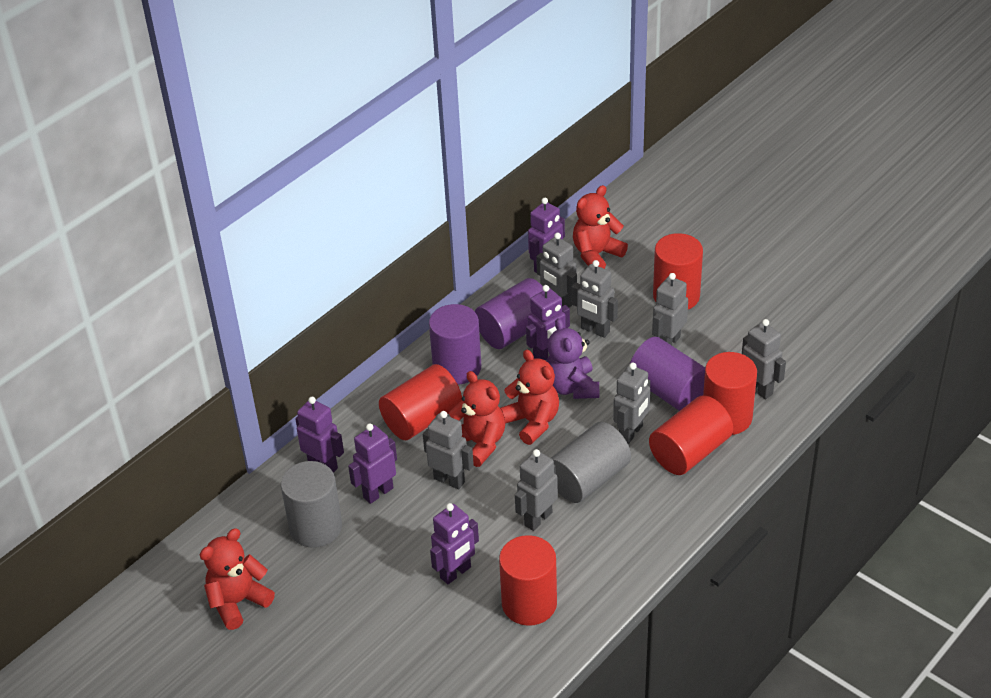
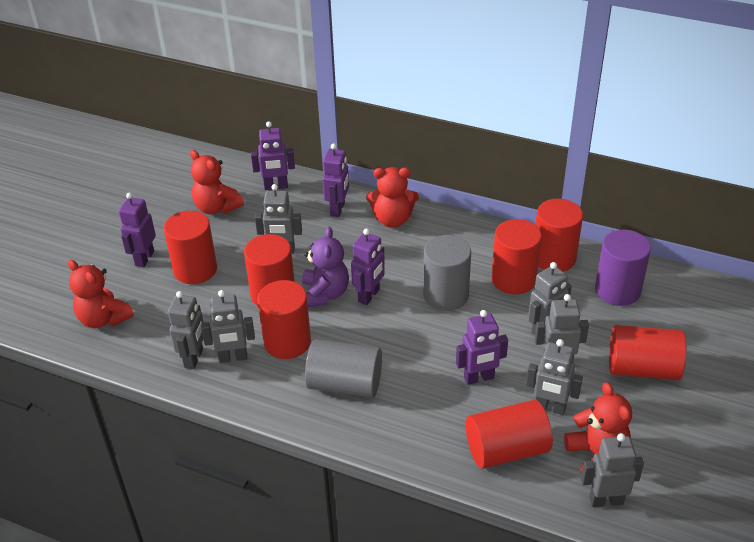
purple cylinder: 3 -> 1
red cylinder: 5 -> 7

